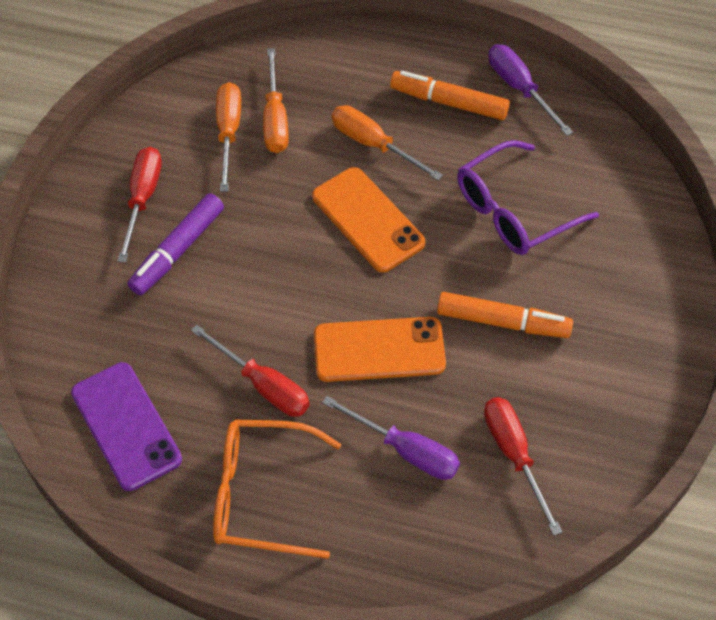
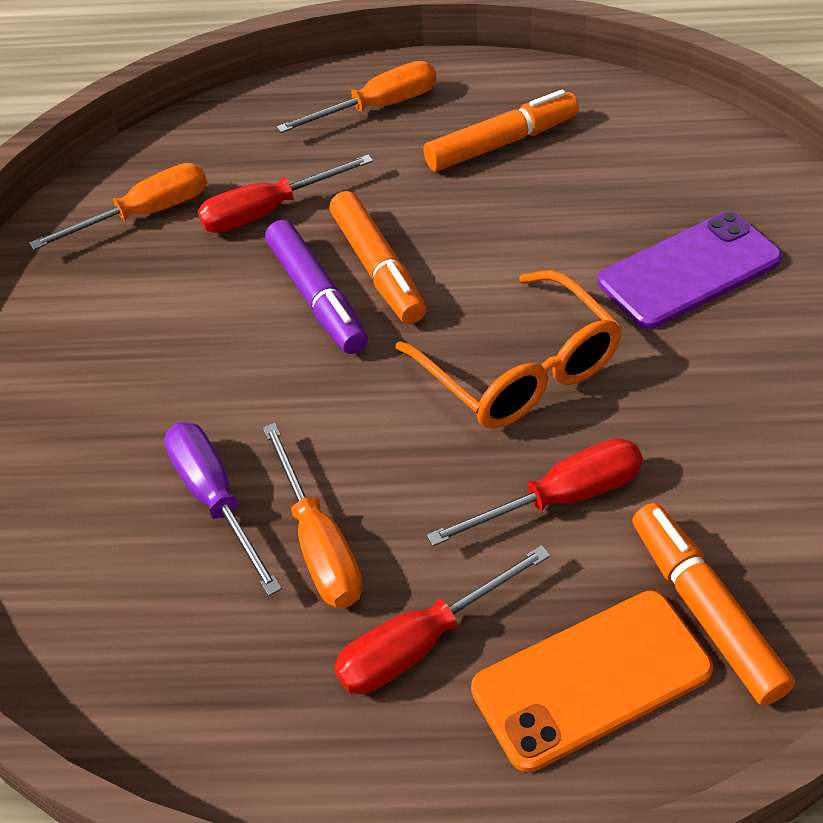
orange marker: 2 -> 3
orange phone: 2 -> 1
purple glasses: 1 -> 0
purple screwdriver: 2 -> 1

